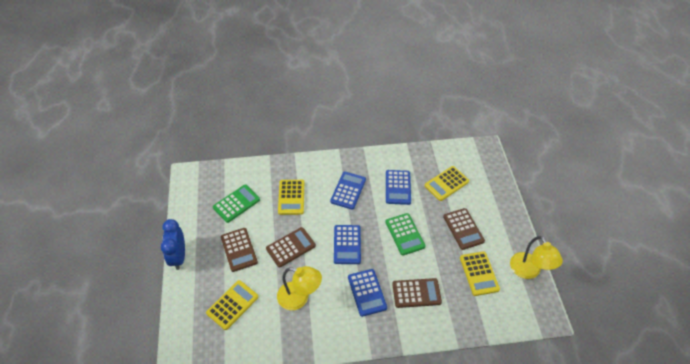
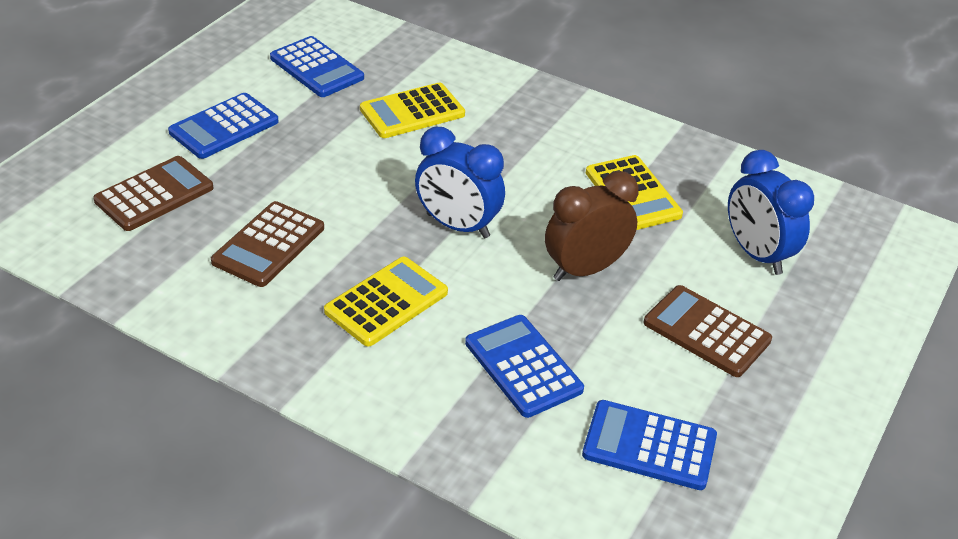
blue clock: 1 -> 2
brown calculator: 4 -> 3
brown clock: 0 -> 1
green calculator: 2 -> 0
yellow calculator: 4 -> 3
yellow lamp: 2 -> 0

